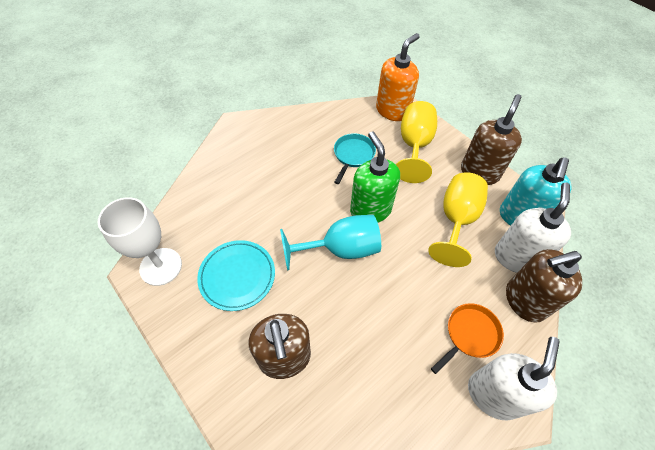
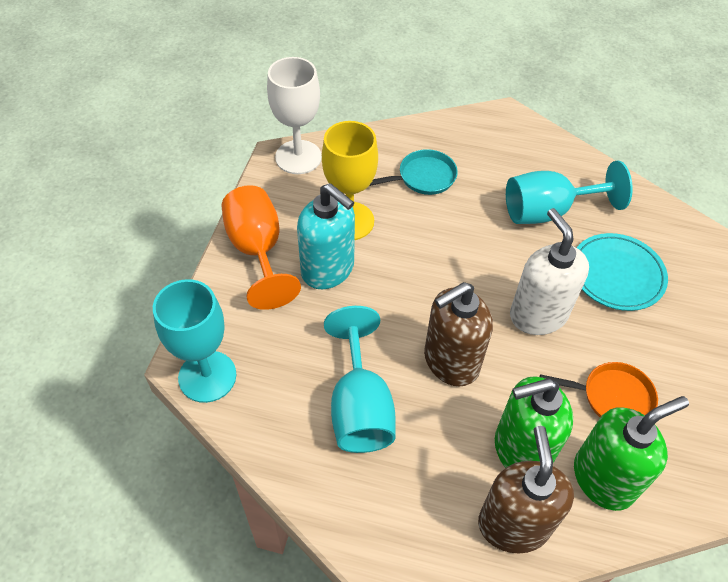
brown soap dispenser: 3 -> 2
green soap dispenser: 1 -> 2
orange goblet: 0 -> 1
orange soap dispenser: 1 -> 0
turquoise goblet: 1 -> 3
white soap dispenser: 2 -> 1
yellow goblet: 2 -> 1

